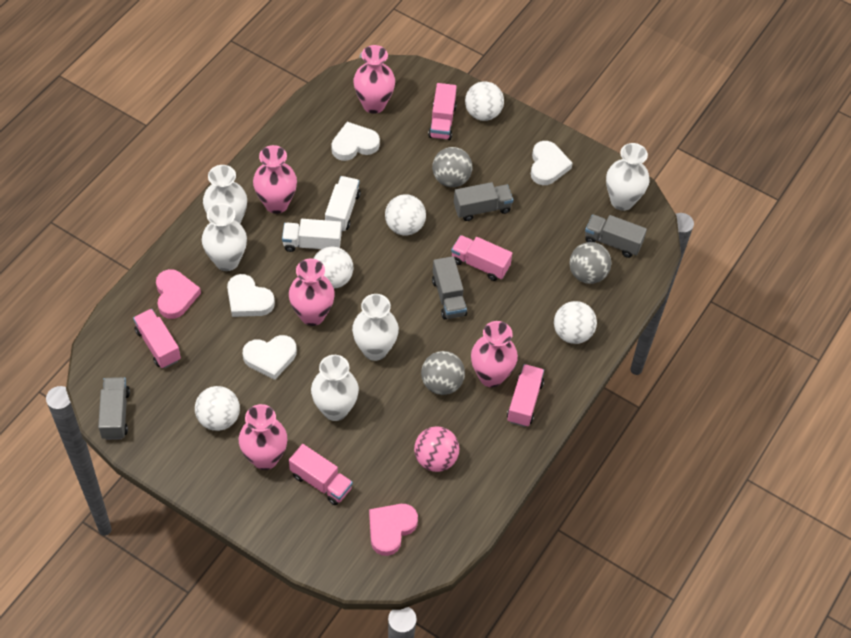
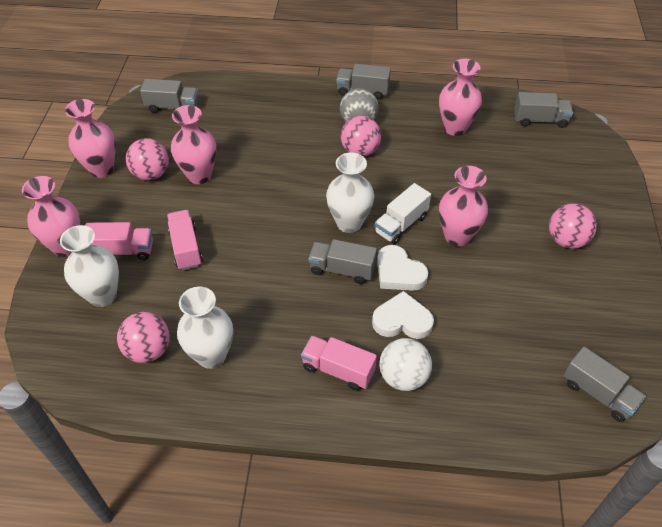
grey ball: 3 -> 1
grey truck: 4 -> 5
pink ball: 1 -> 4
pink heart: 2 -> 0
pink truck: 5 -> 3
white ball: 5 -> 1
white heart: 4 -> 2
white truck: 2 -> 1
white vase: 5 -> 3

